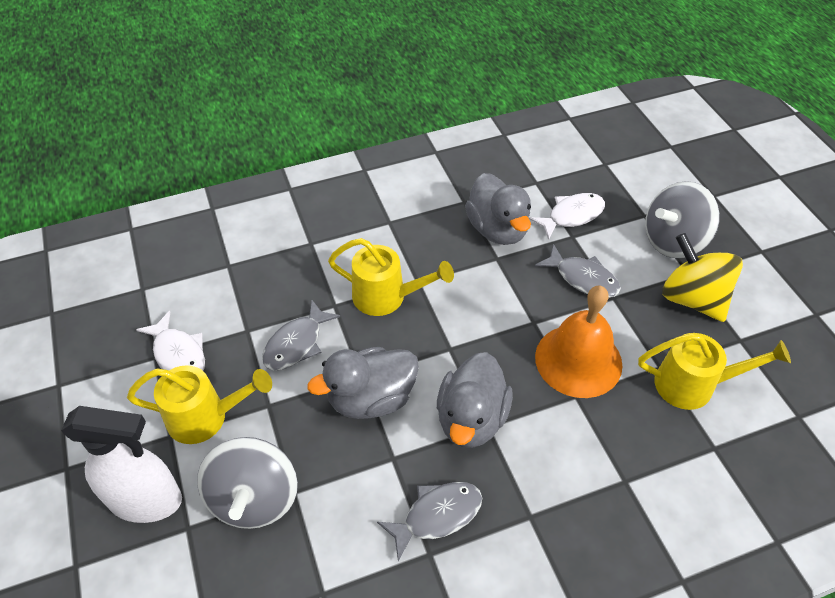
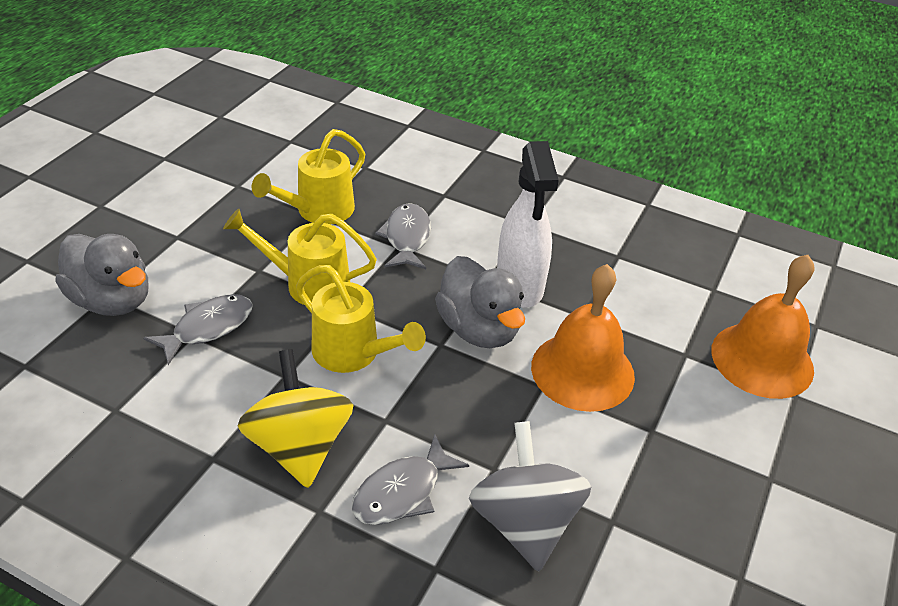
grey duck: 3 -> 2
grey spinning top: 2 -> 1
orange bell: 1 -> 2
white fish: 2 -> 0

